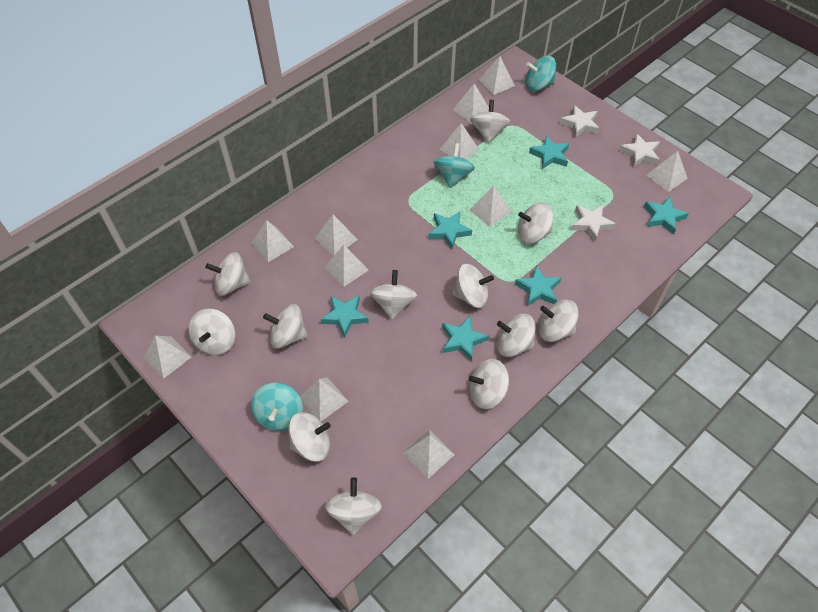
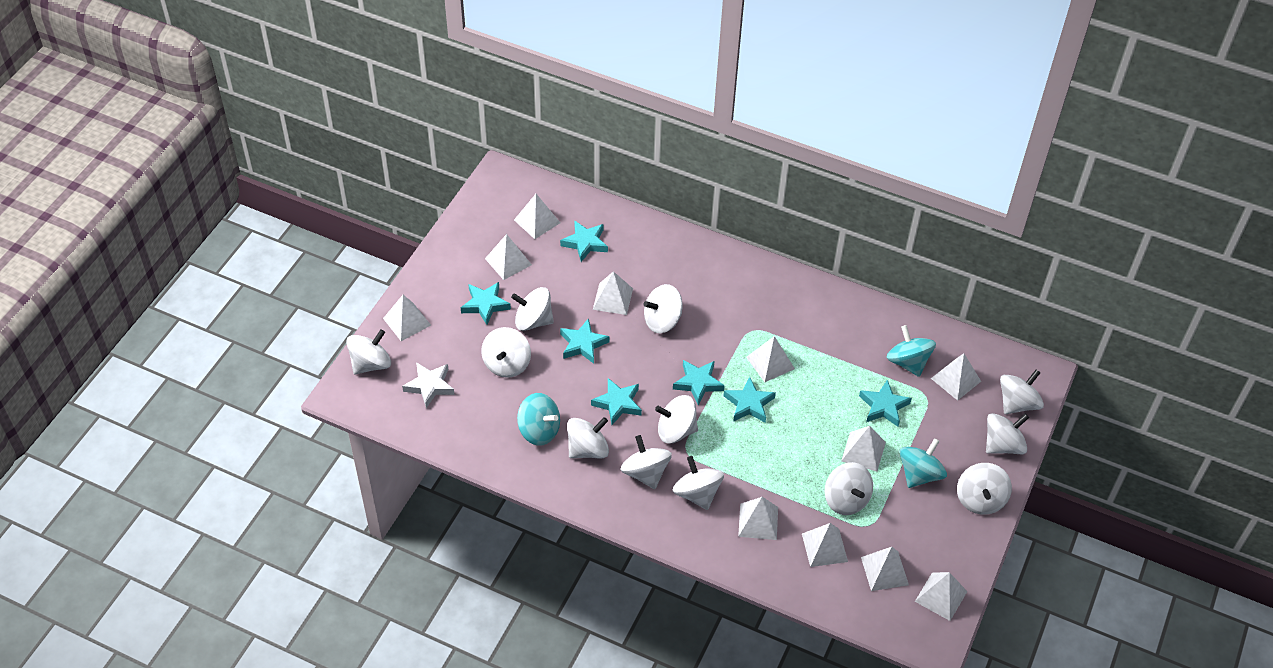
turquoise star: 6 -> 7
white star: 3 -> 1

